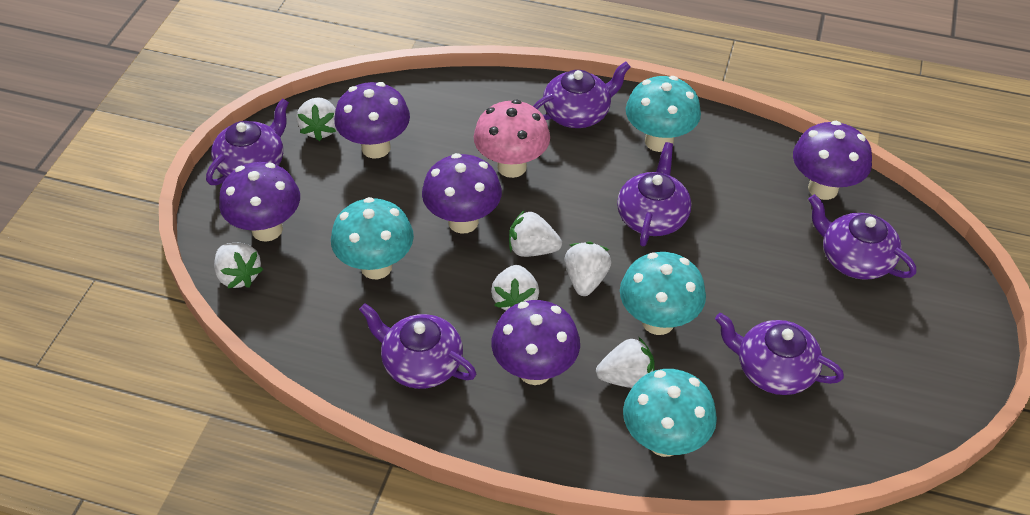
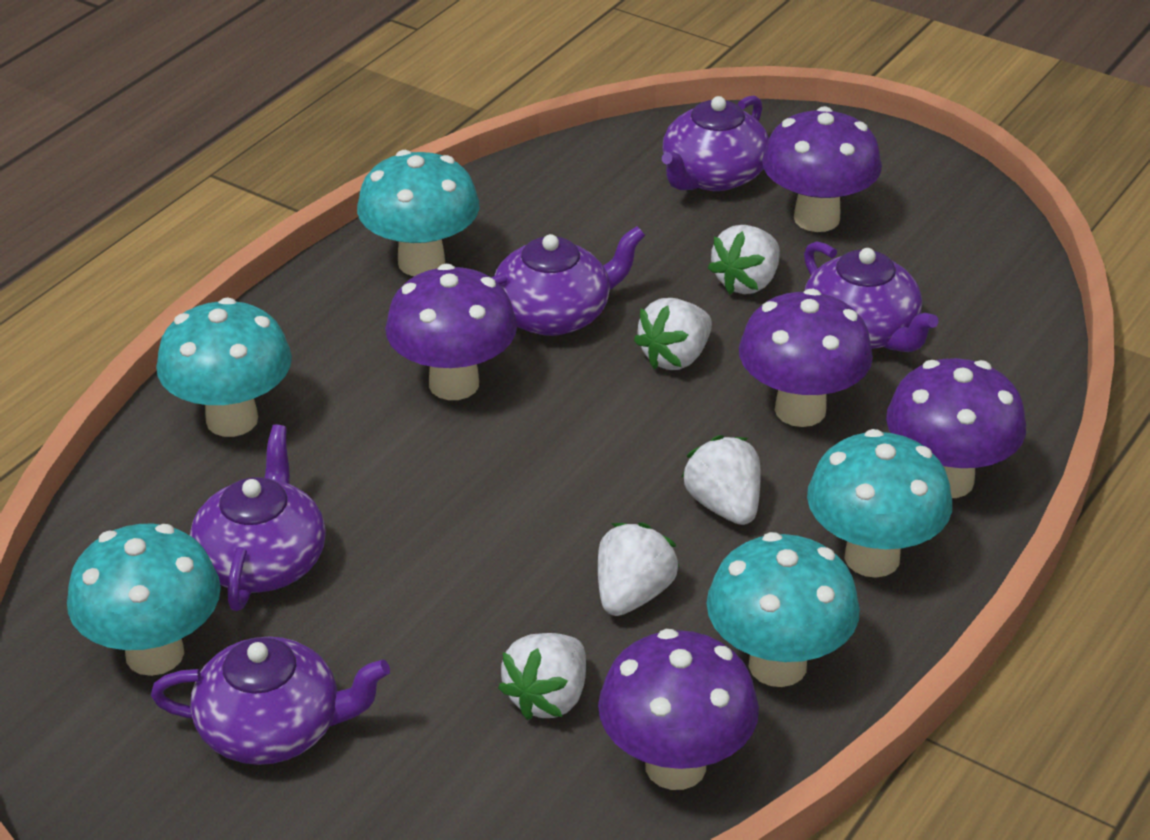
pink mushroom: 1 -> 0
purple teapot: 6 -> 5
turquoise mushroom: 4 -> 5
white strawberry: 6 -> 5

